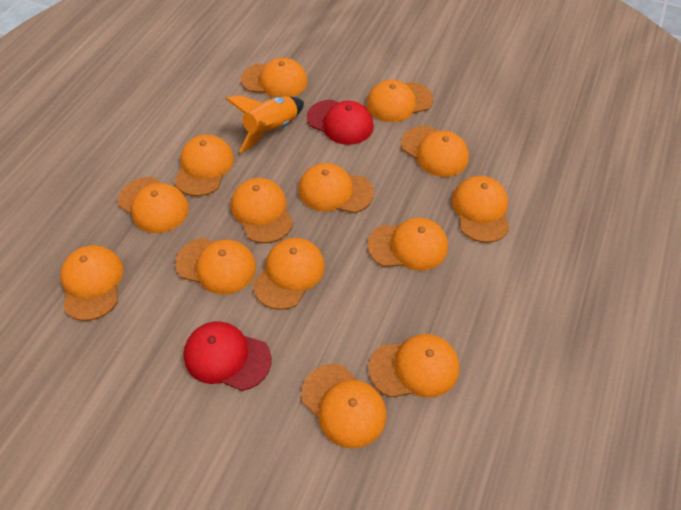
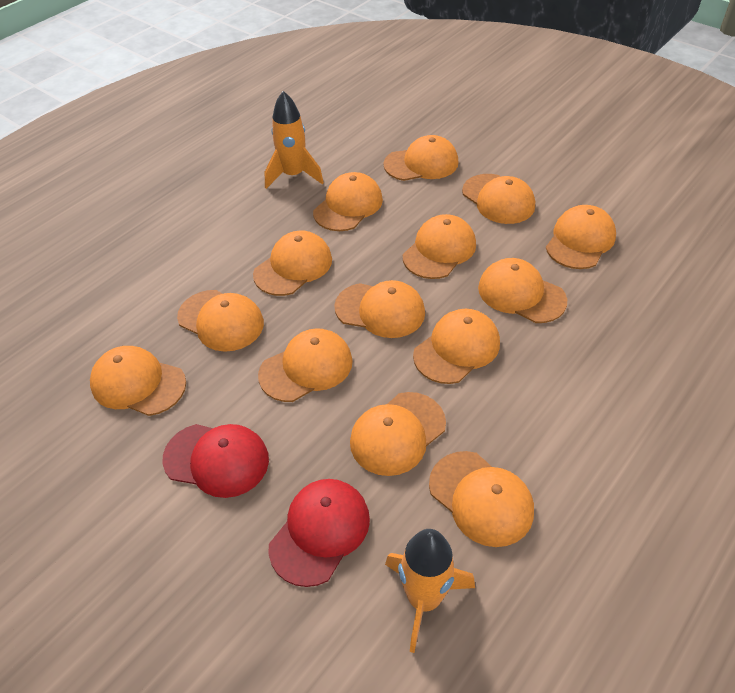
orange rocket: 1 -> 2

